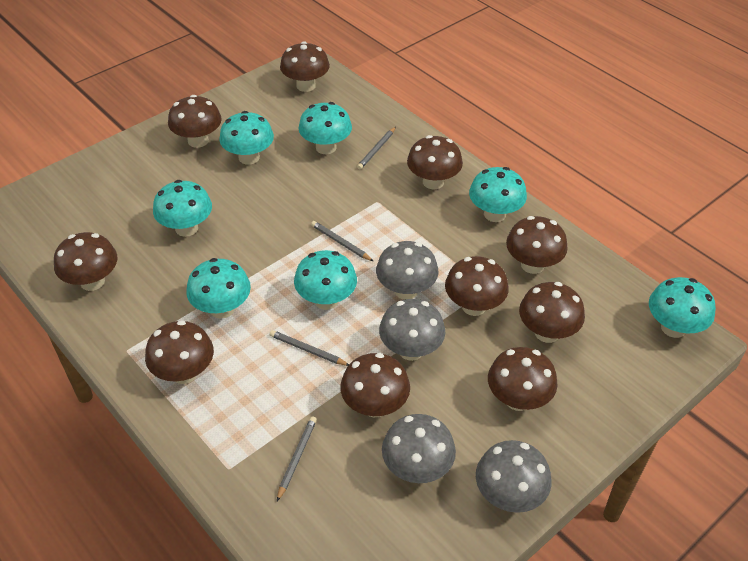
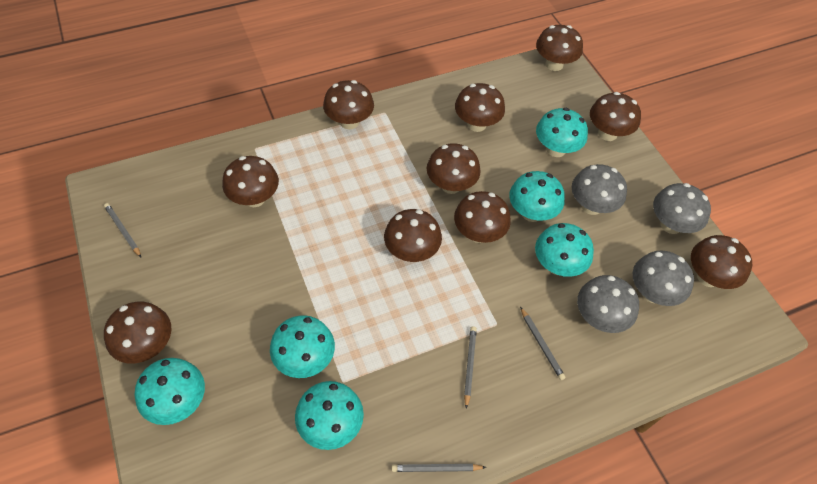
turquoise mushroom: 7 -> 6

